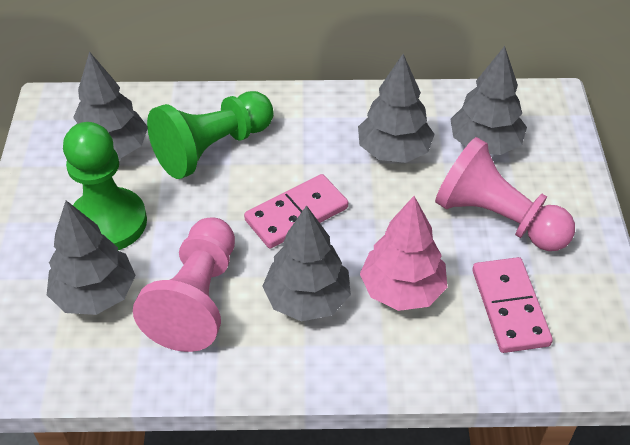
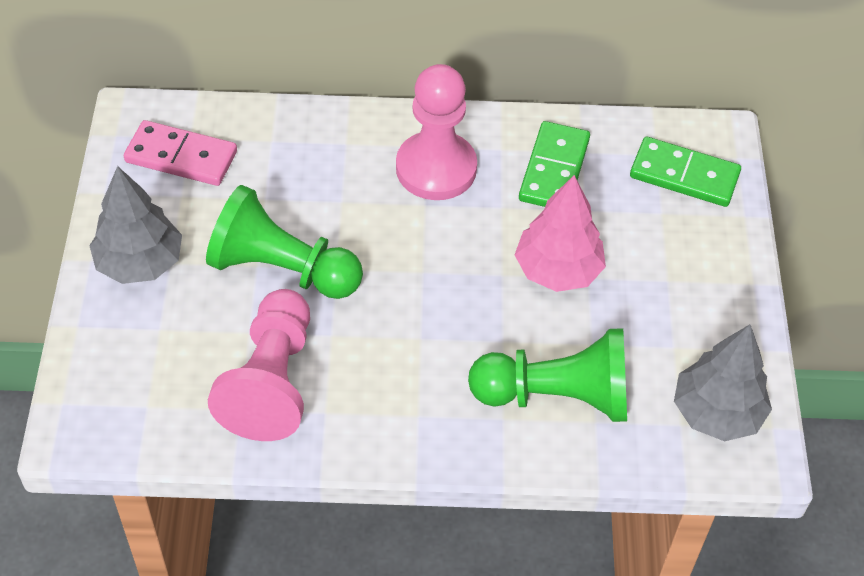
green domino: 0 -> 2
grey tree: 5 -> 2
pink domino: 2 -> 1

